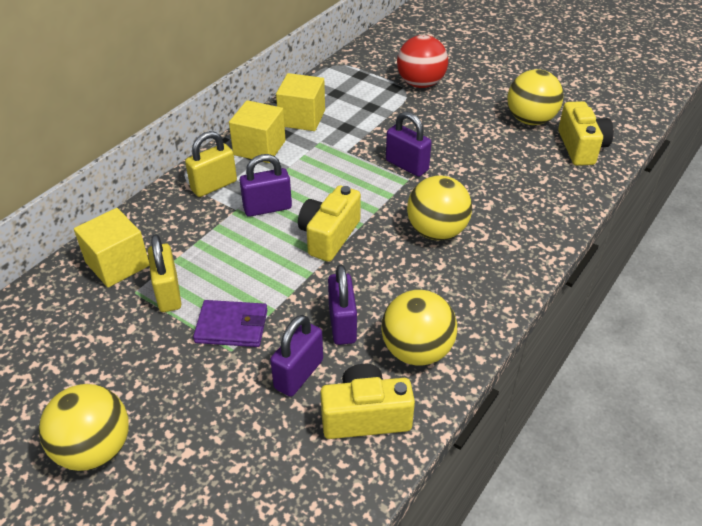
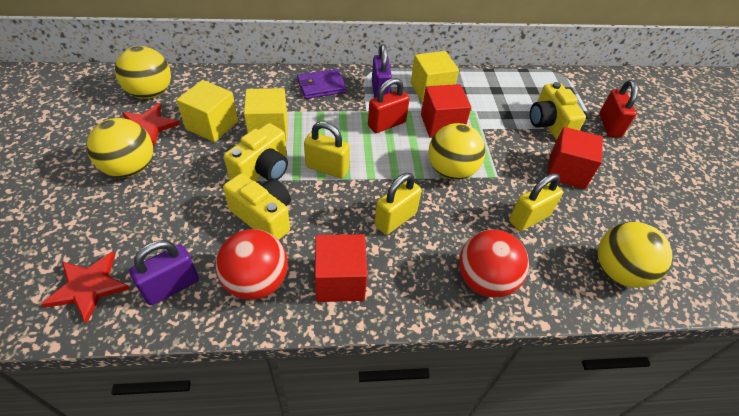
purple padlock: 4 -> 2
red ball: 1 -> 2
red cube: 0 -> 3
red padlock: 0 -> 2
red star: 0 -> 2
yellow padlock: 2 -> 3

